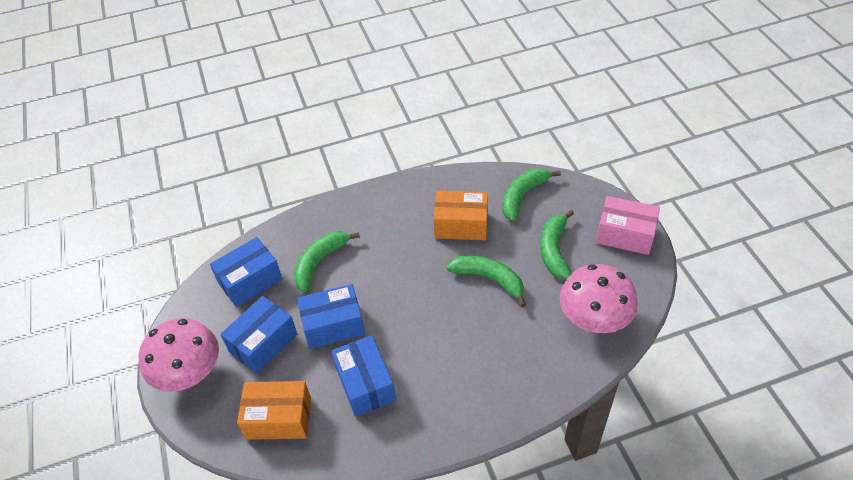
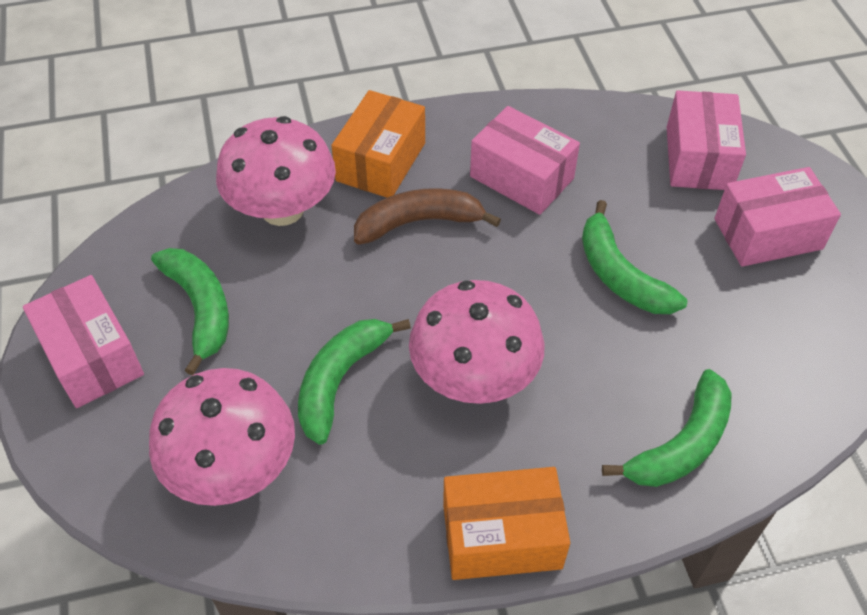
blue box: 4 -> 0
brown banana: 0 -> 1
pink box: 1 -> 4
pink mushroom: 2 -> 3

